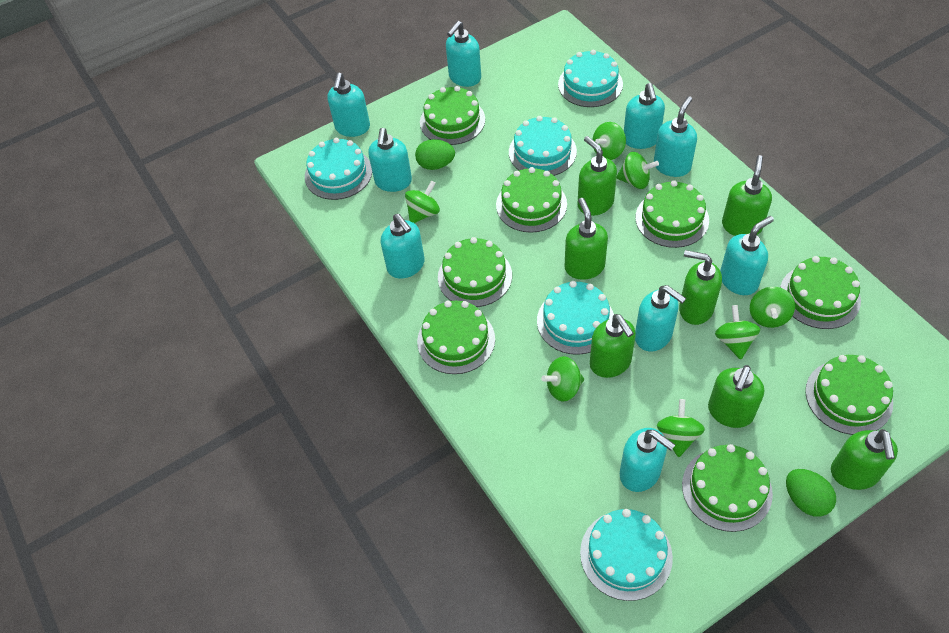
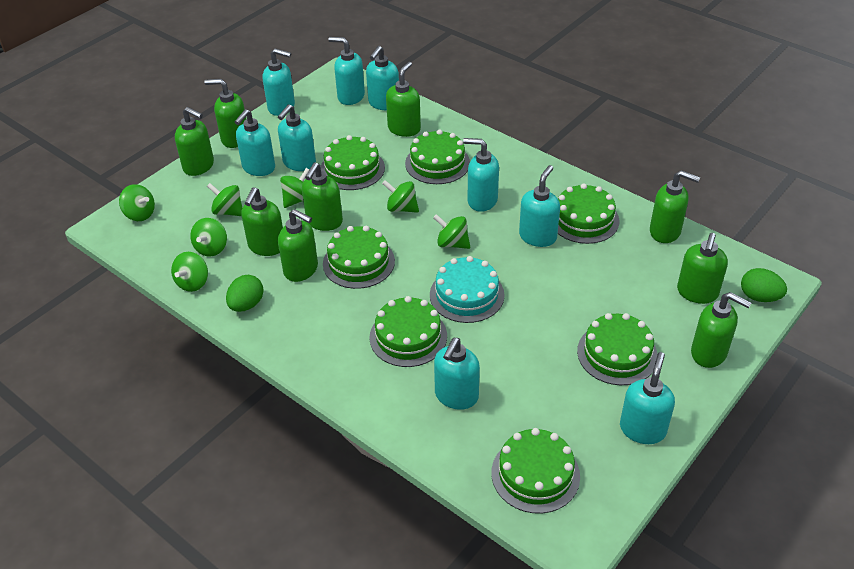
green cake: 8 -> 7
green soap dispenser: 7 -> 9
turquoise cake: 5 -> 1

